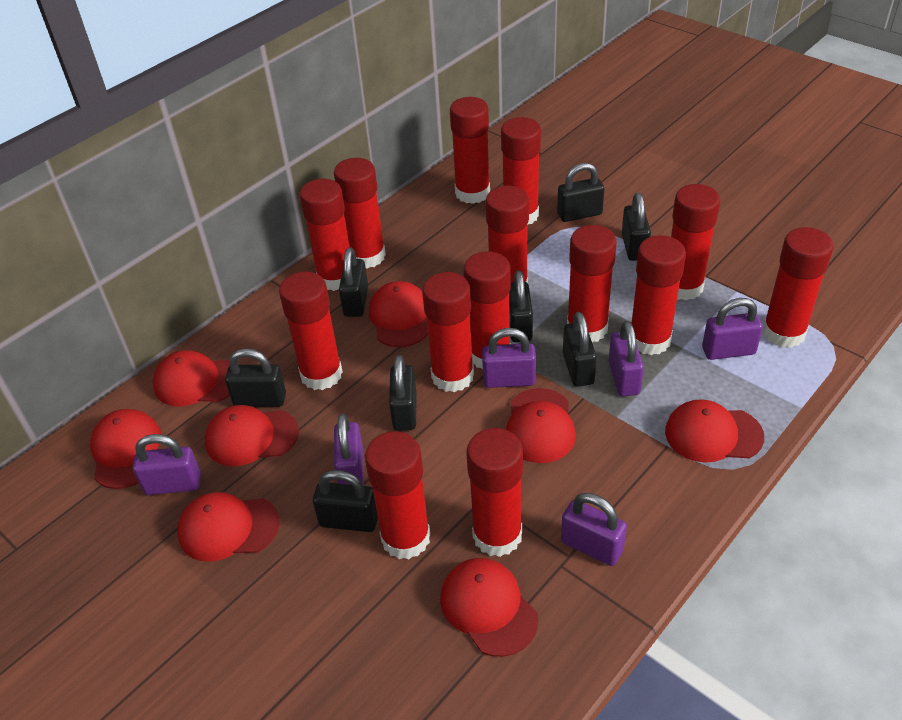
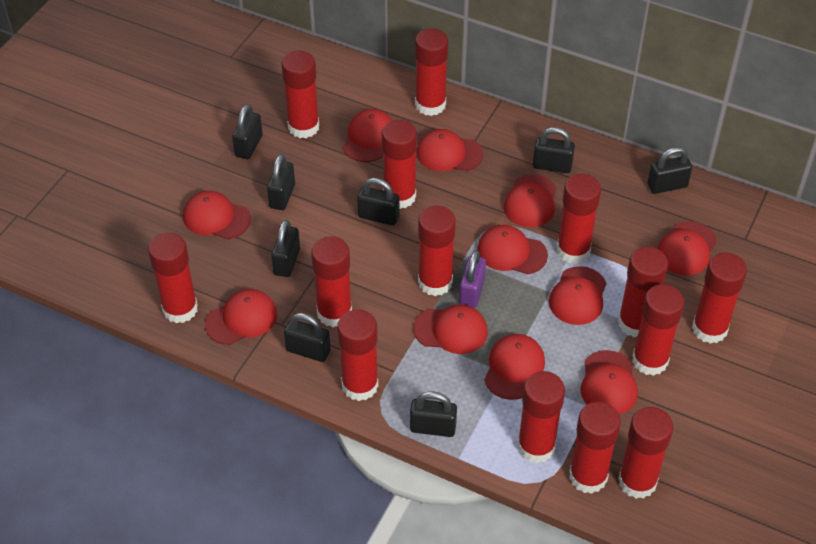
purple padlock: 6 -> 1
red cap: 8 -> 11

